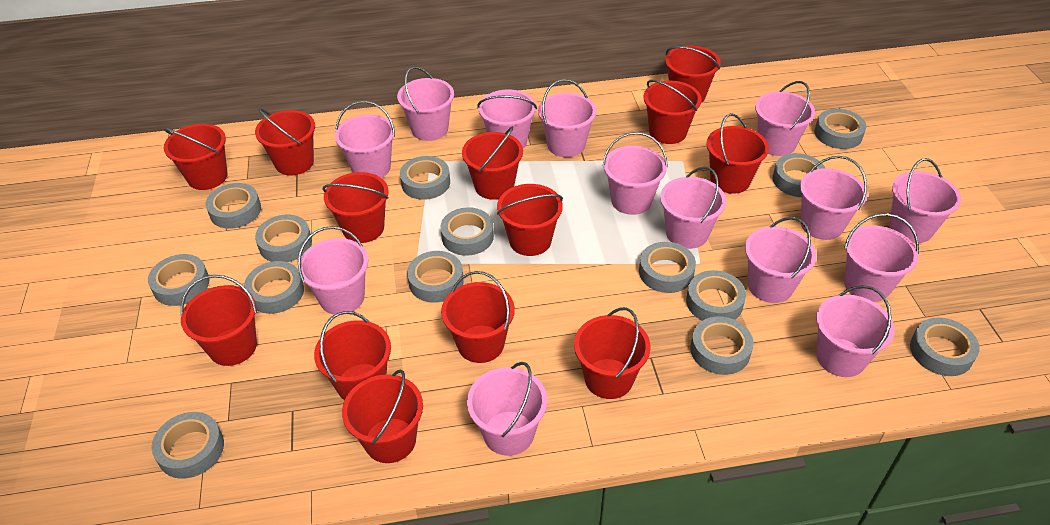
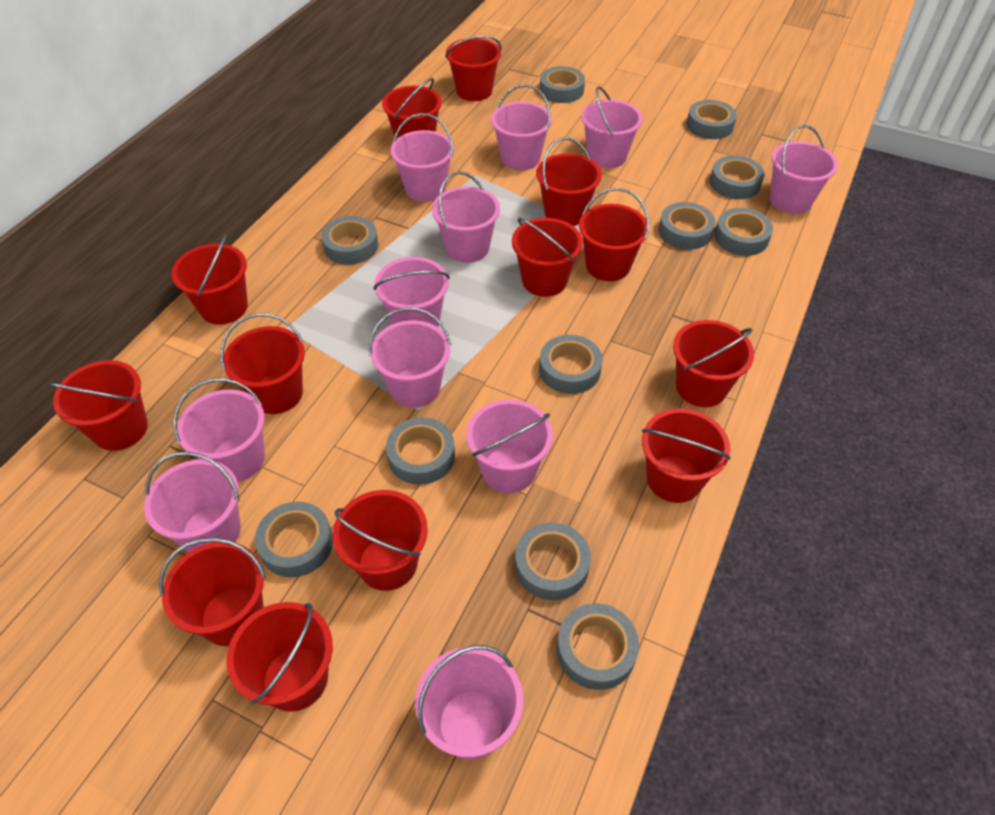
grey tape: 14 -> 11
pink bucket: 14 -> 11

